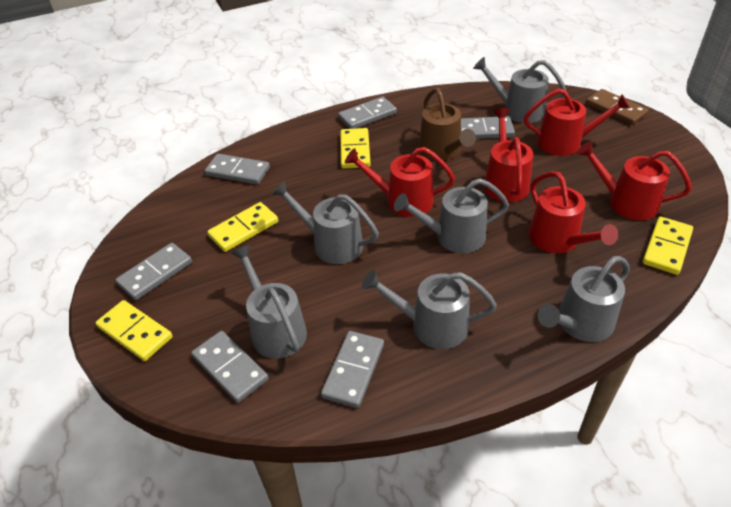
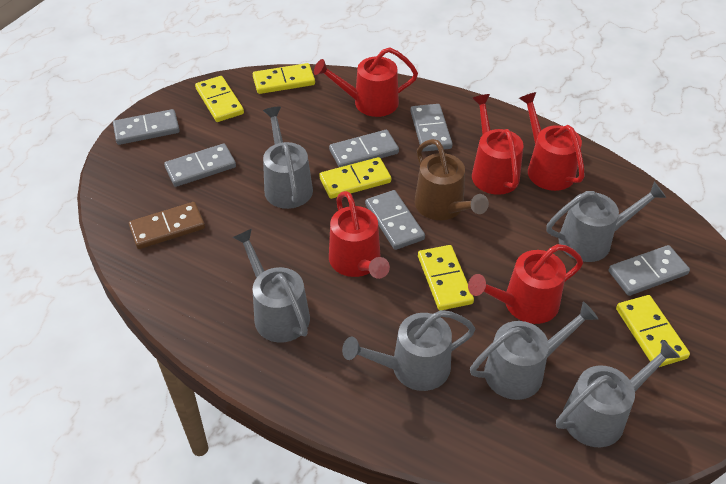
yellow domino: 4 -> 5

